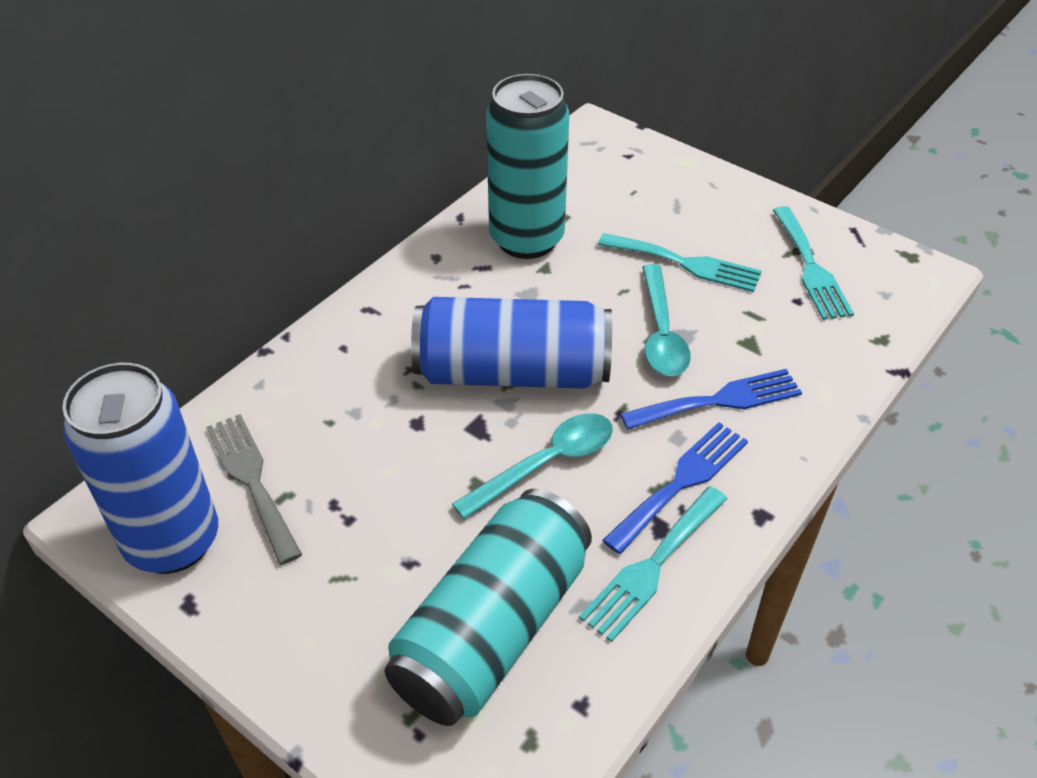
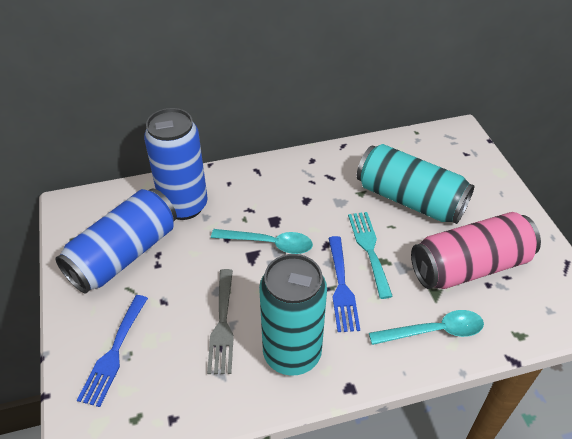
pink can: 0 -> 1
turquoise fork: 3 -> 1

